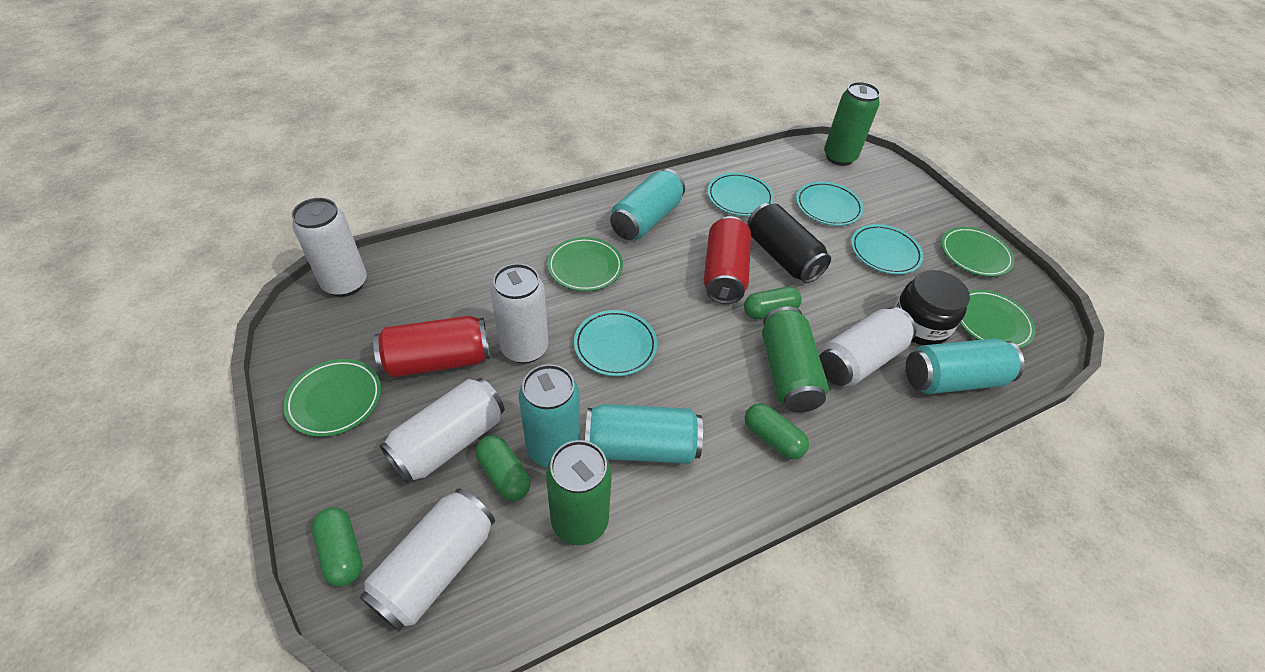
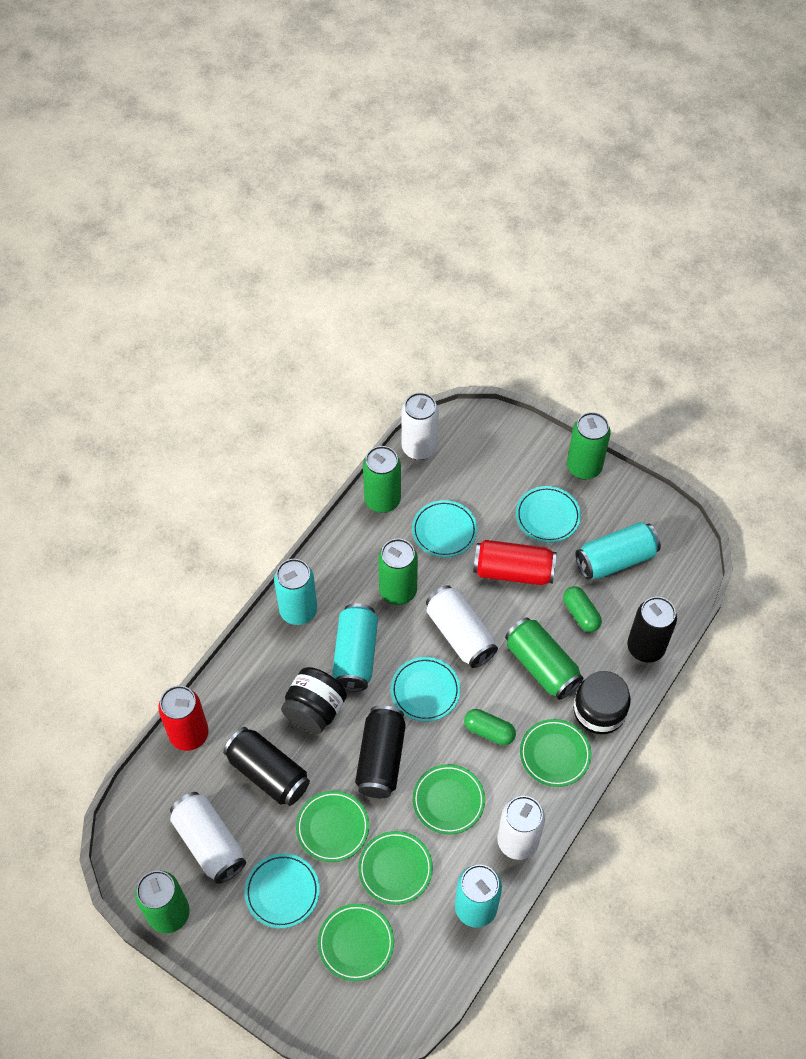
black can: 1 -> 3
black jar: 1 -> 2
green can: 3 -> 5
green capsule: 4 -> 2
green plate: 4 -> 5
white can: 5 -> 4

